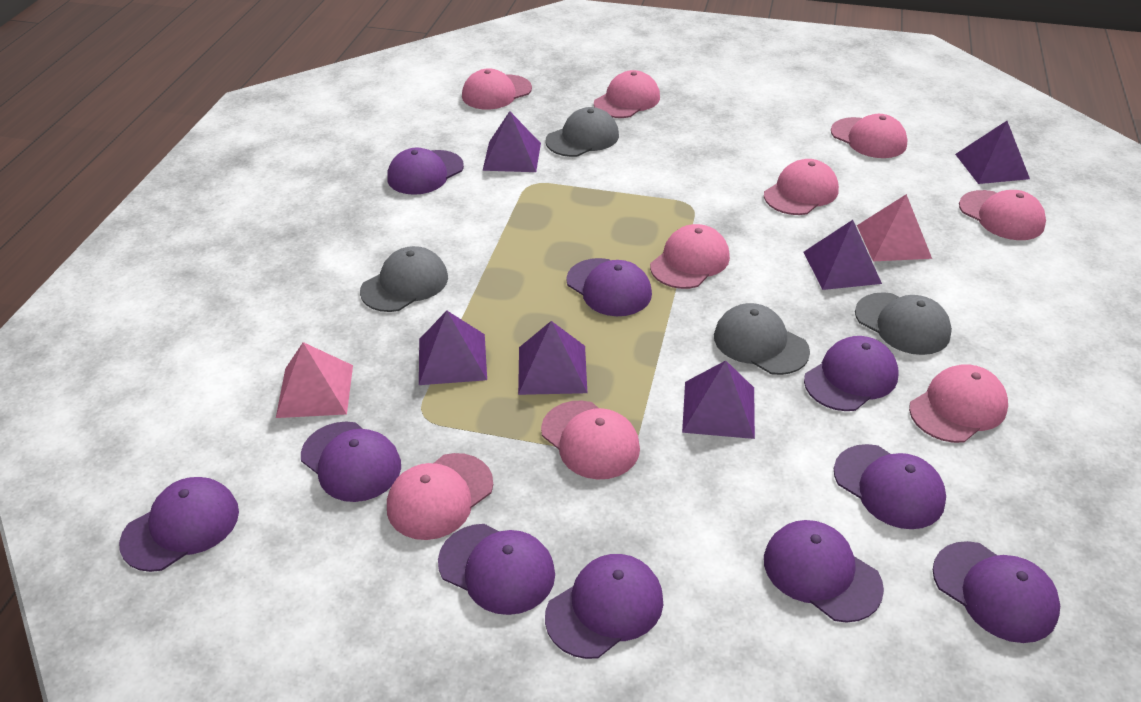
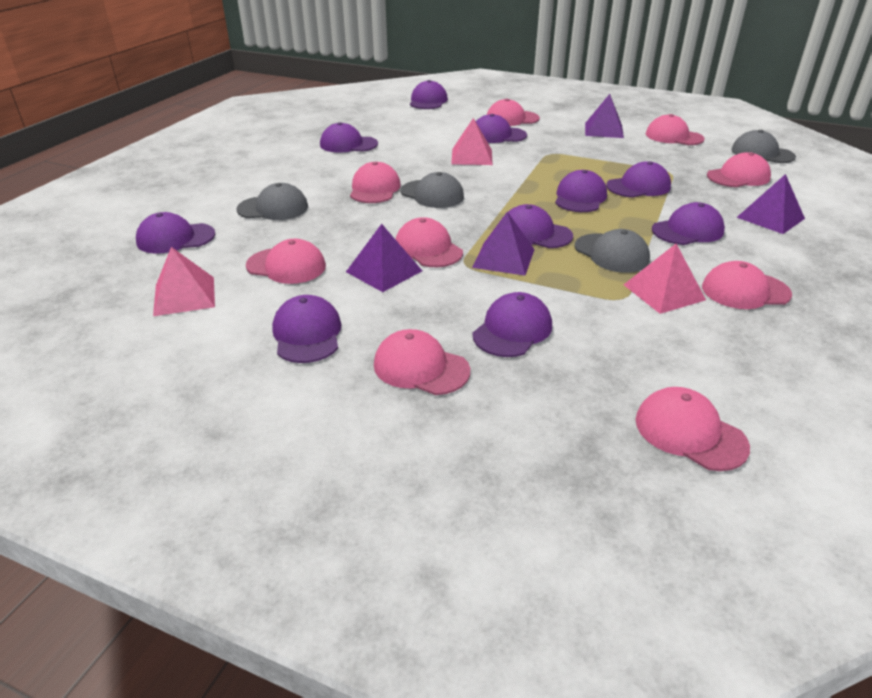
pink pyramid: 2 -> 3
purple pyramid: 6 -> 4

